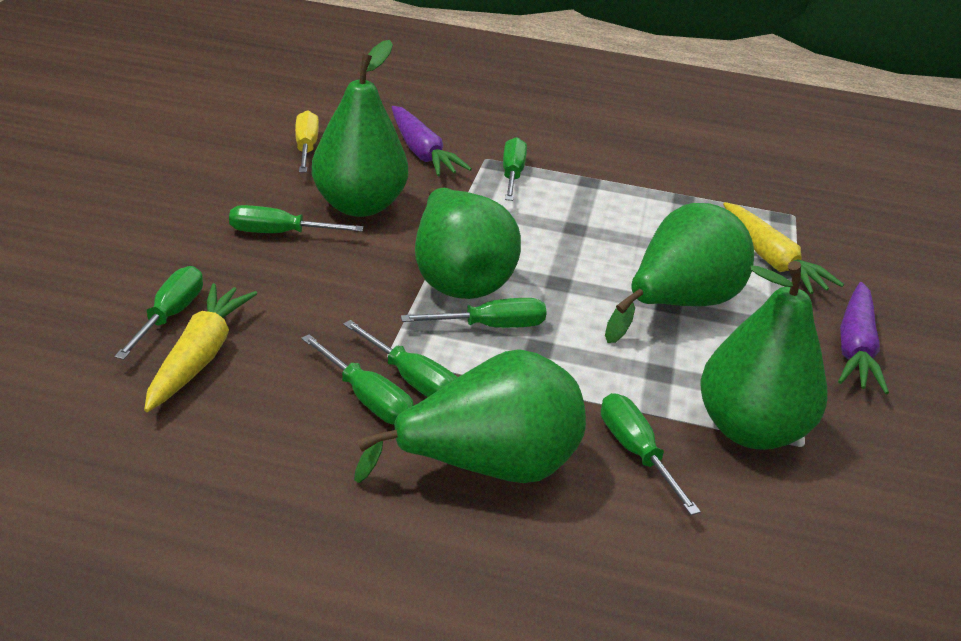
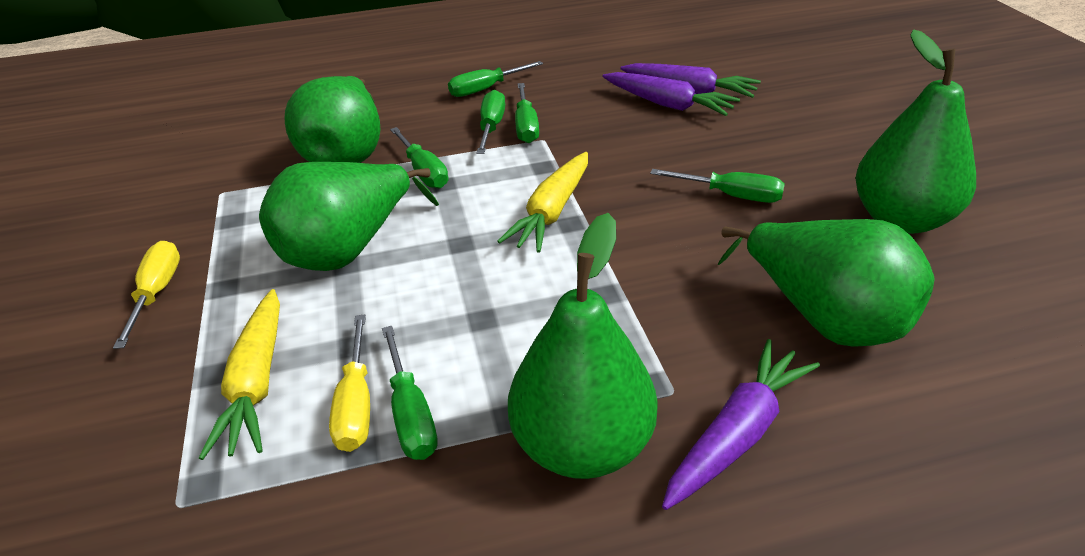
green screwdriver: 7 -> 6
purple carrot: 2 -> 3
yellow screwdriver: 1 -> 2

